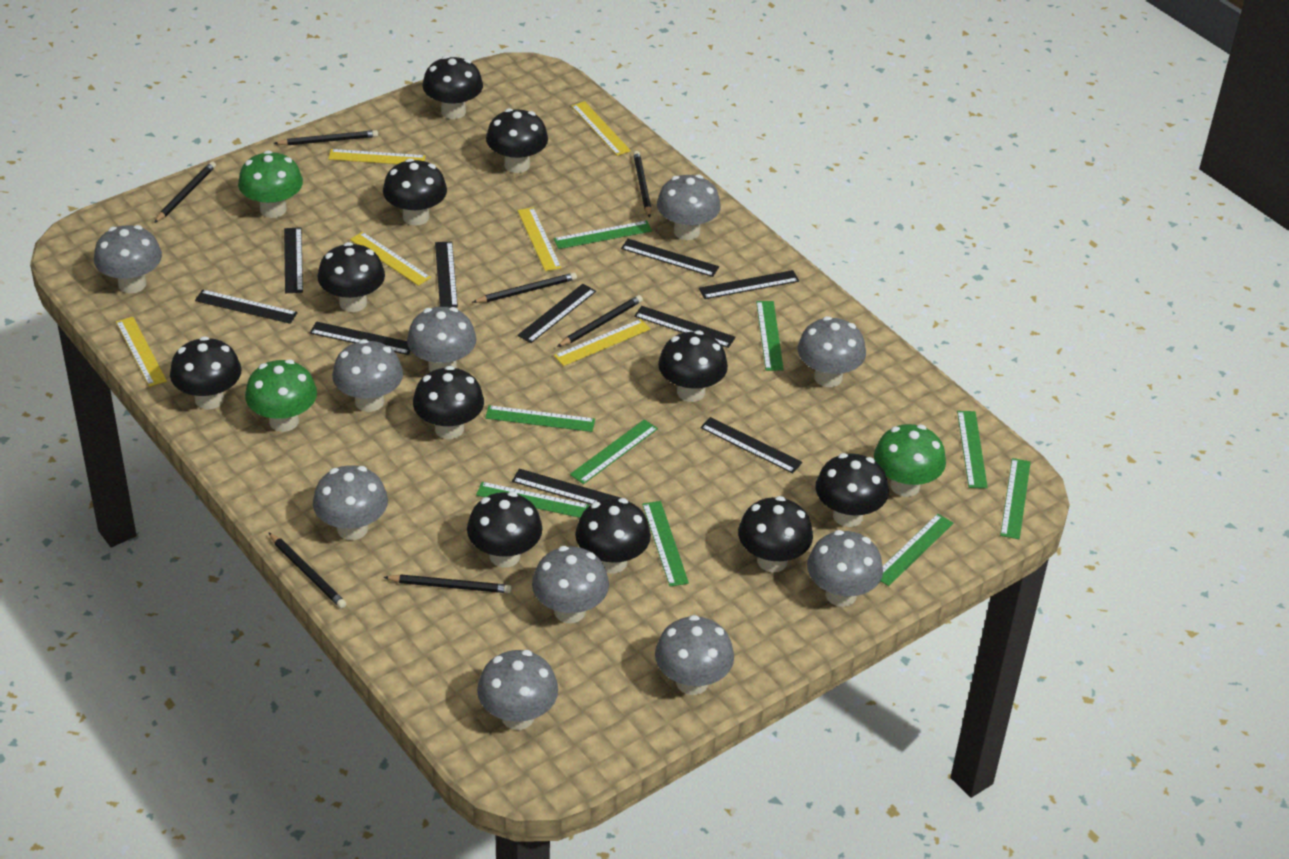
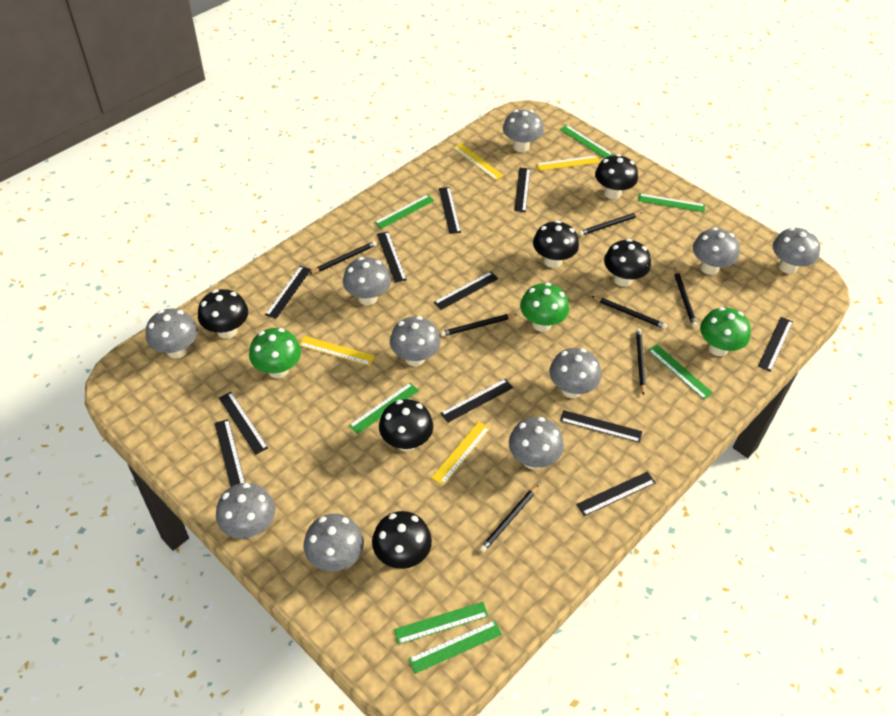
black mushroom: 11 -> 6
black ruler: 10 -> 11
green ruler: 9 -> 7
yellow ruler: 6 -> 4

